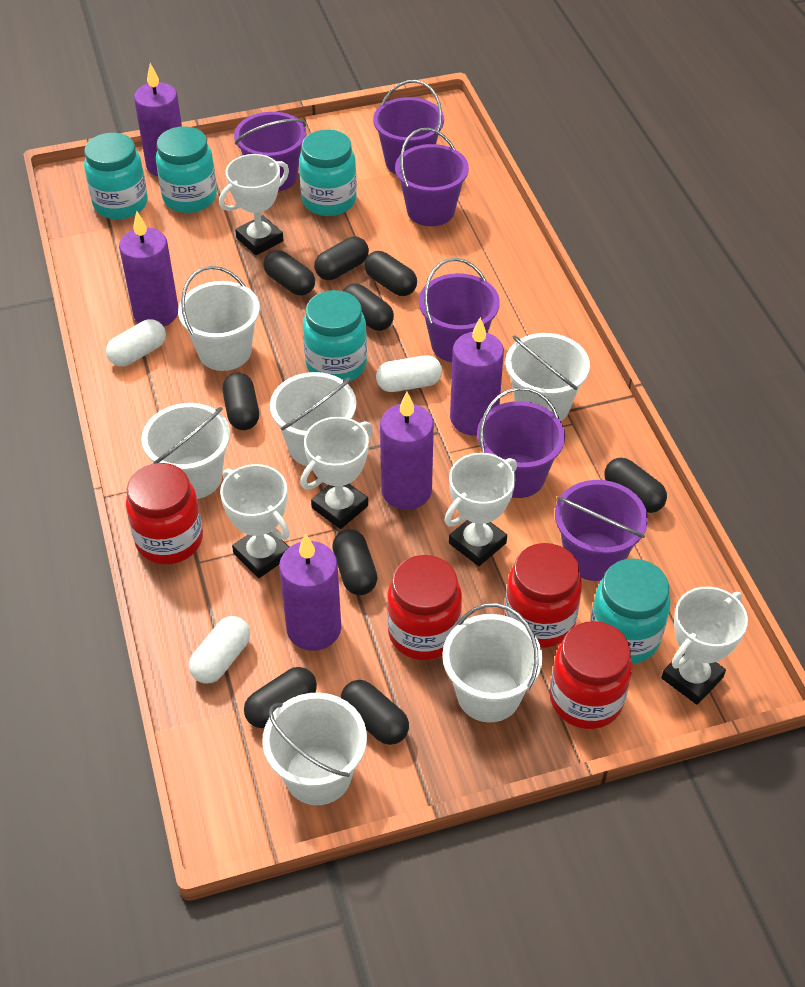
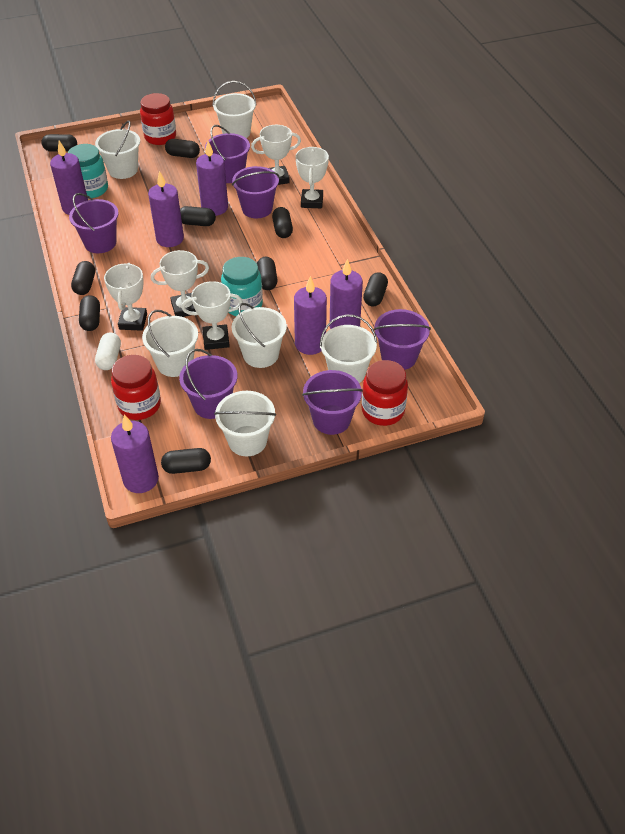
purple candle: 5 -> 6
red jar: 4 -> 3
turquoise jar: 5 -> 2
white capsule: 3 -> 1

